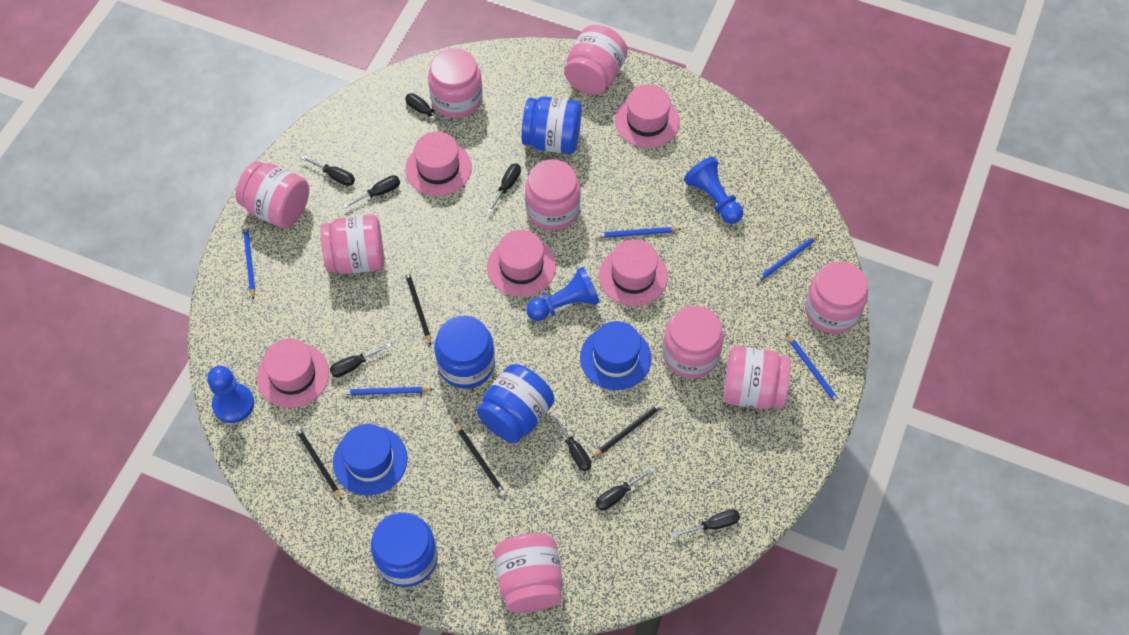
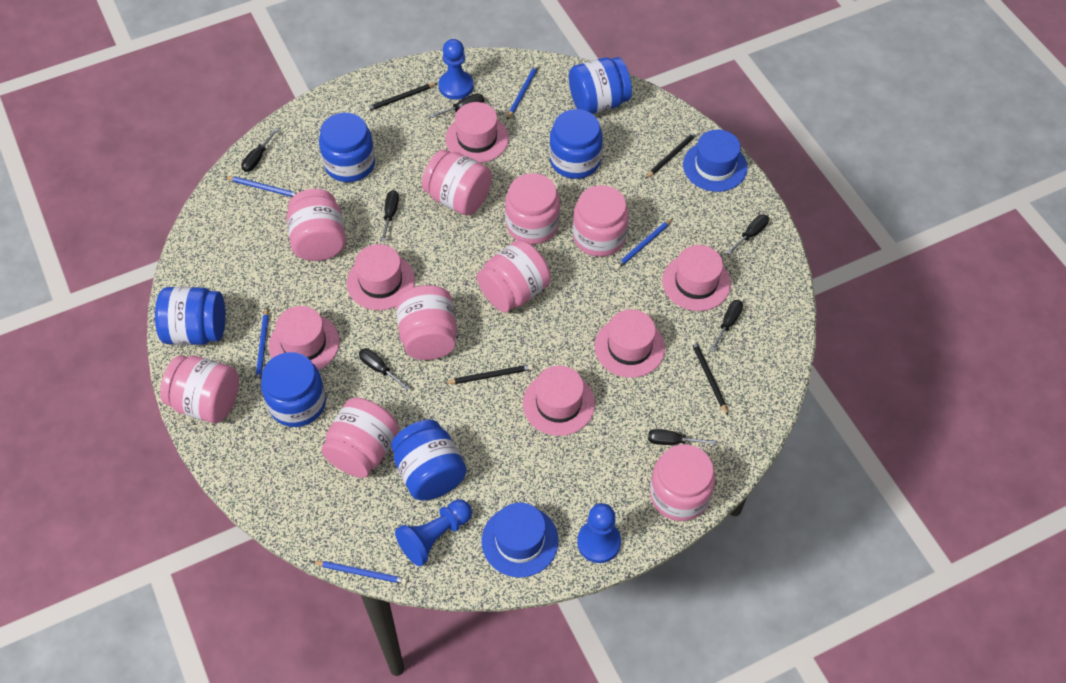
black screwdriver: 8 -> 7
blue jar: 4 -> 6
pink hat: 5 -> 6

